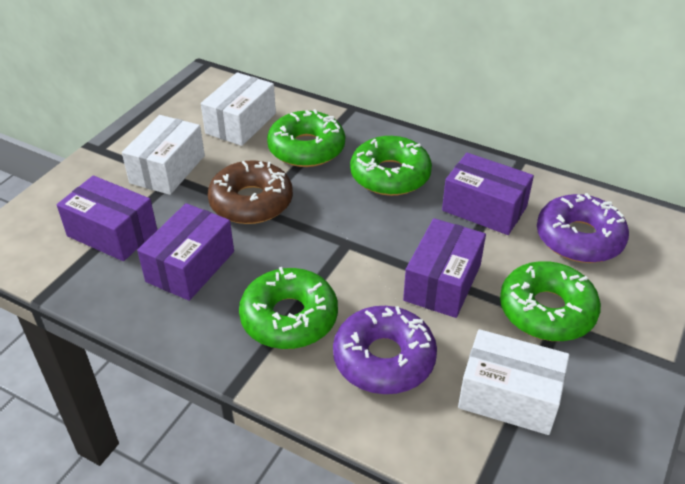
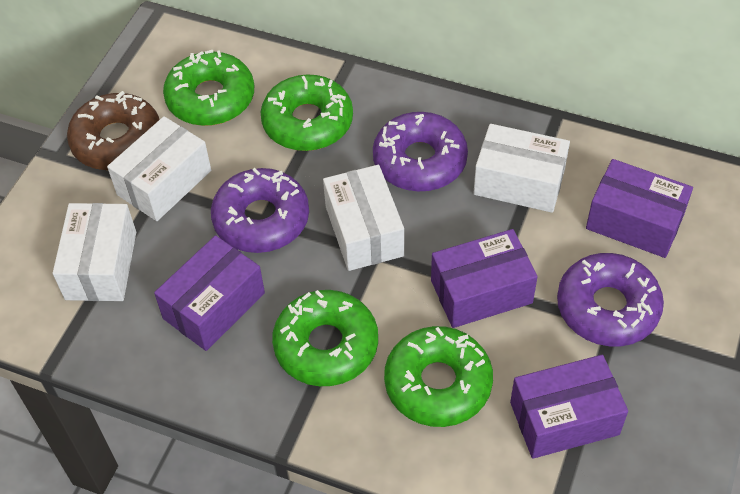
purple donut: 2 -> 3
white box: 3 -> 4

